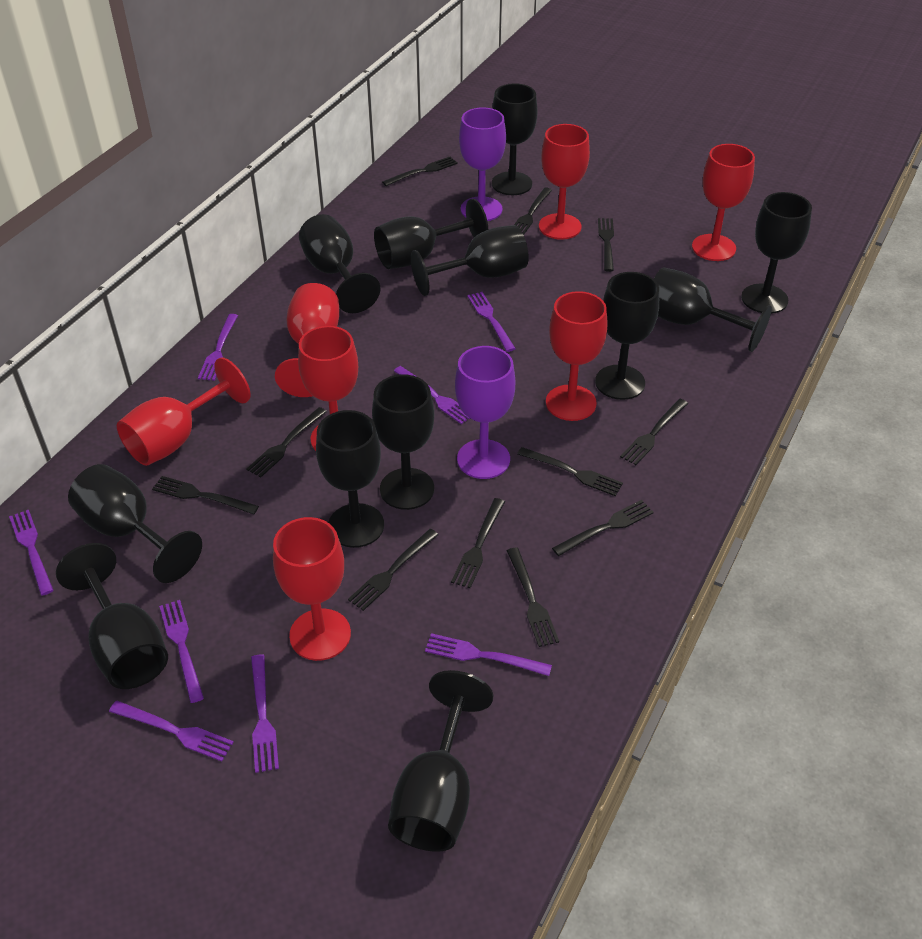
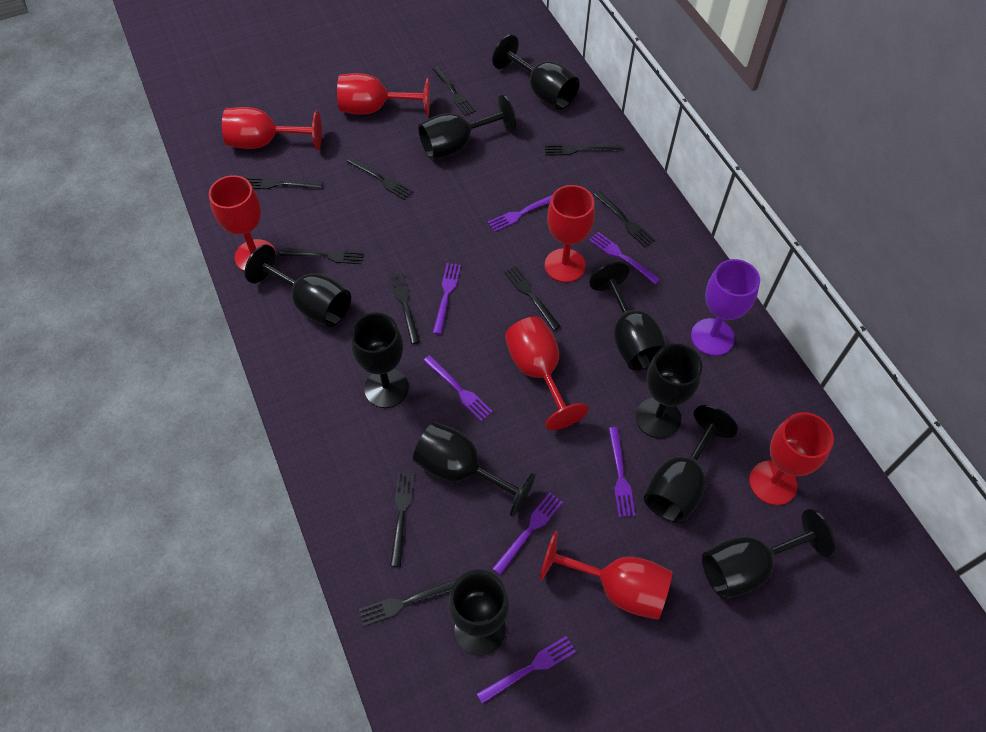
black fork: 11 -> 10
black goblet: 12 -> 10
purple fork: 8 -> 7
purple goblet: 2 -> 1

